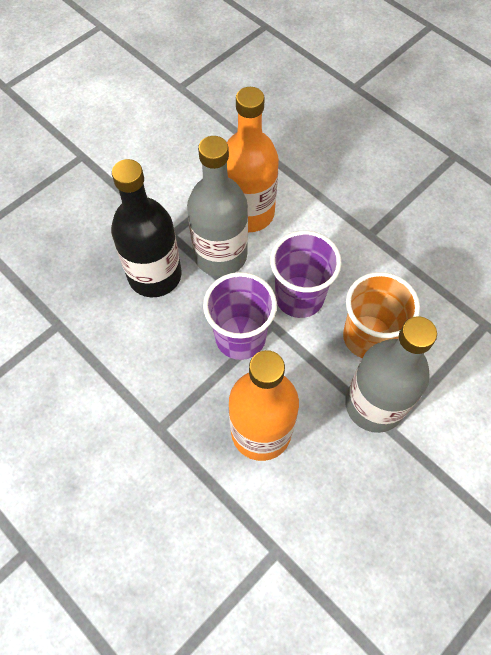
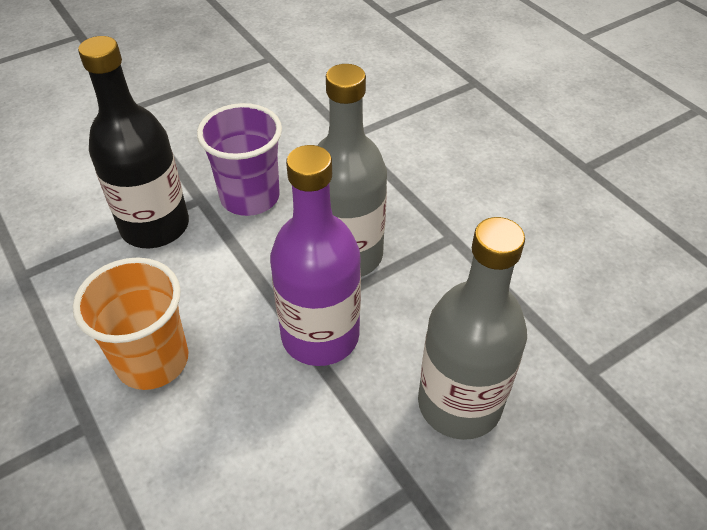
orange bottle: 2 -> 0
purple bottle: 0 -> 1
purple cup: 2 -> 1

